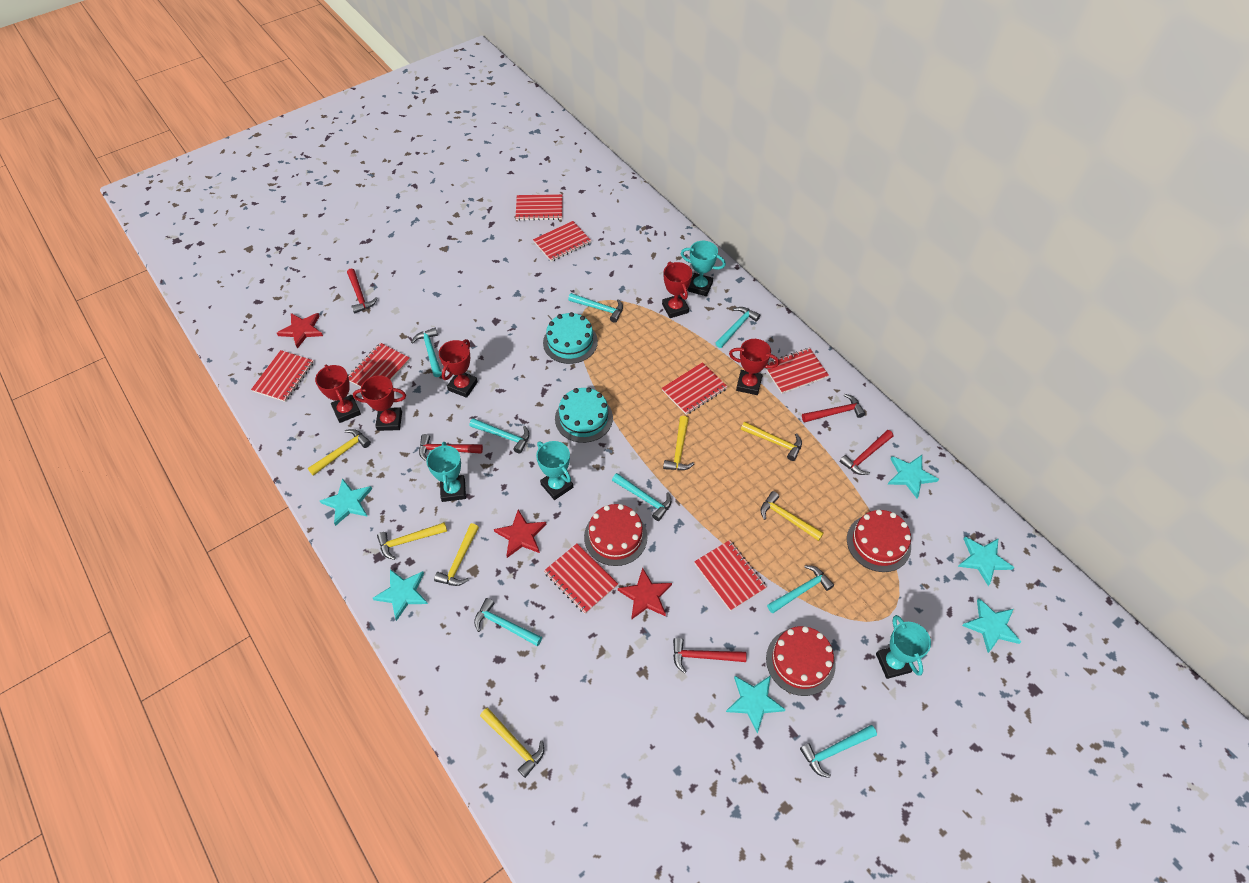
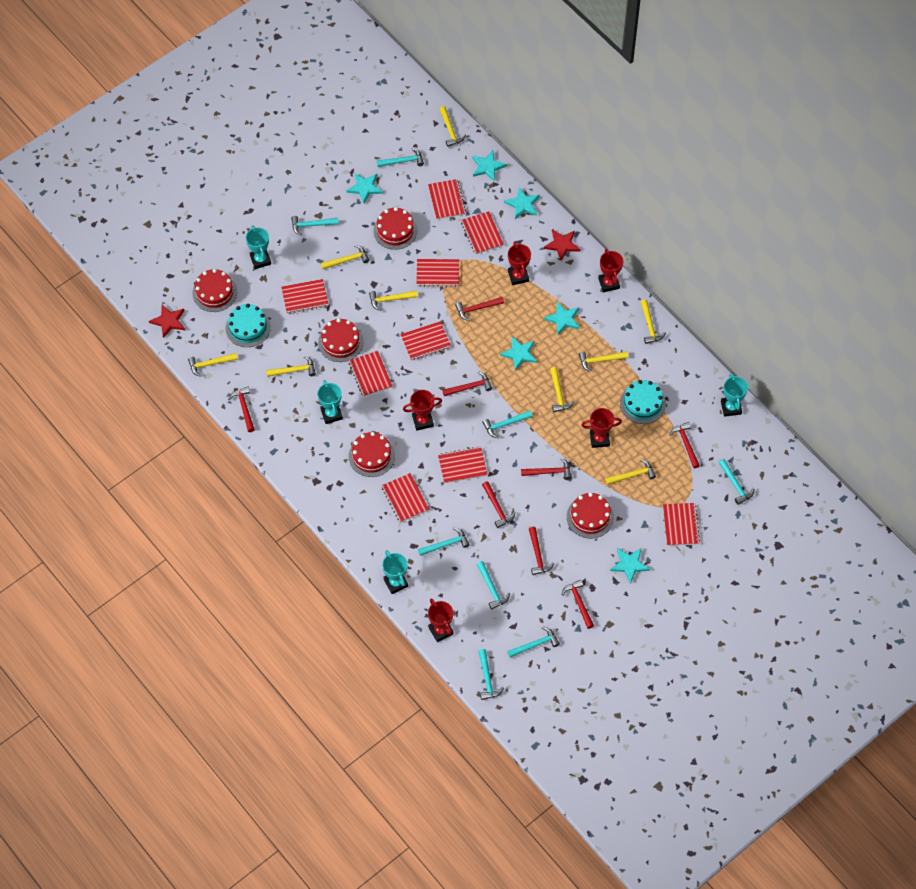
red cake: 3 -> 5
red hammer: 5 -> 8
red notebook: 8 -> 9
red star: 3 -> 2
yellow hammer: 7 -> 9

